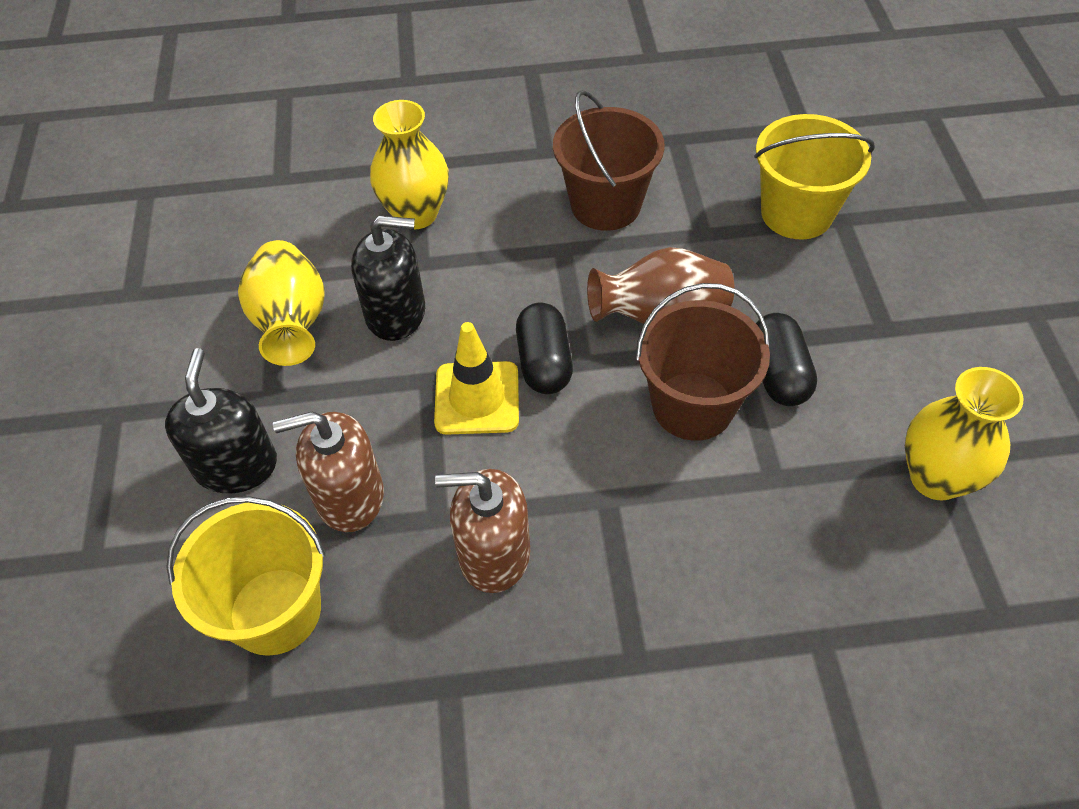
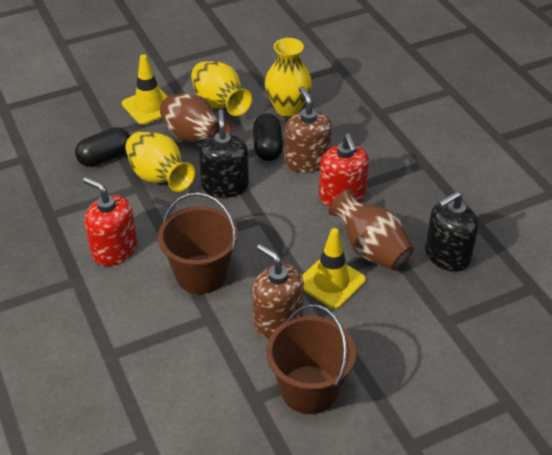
brown vase: 1 -> 2
red soap dispenser: 0 -> 2
yellow bucket: 2 -> 0
yellow traffic cone: 1 -> 2

